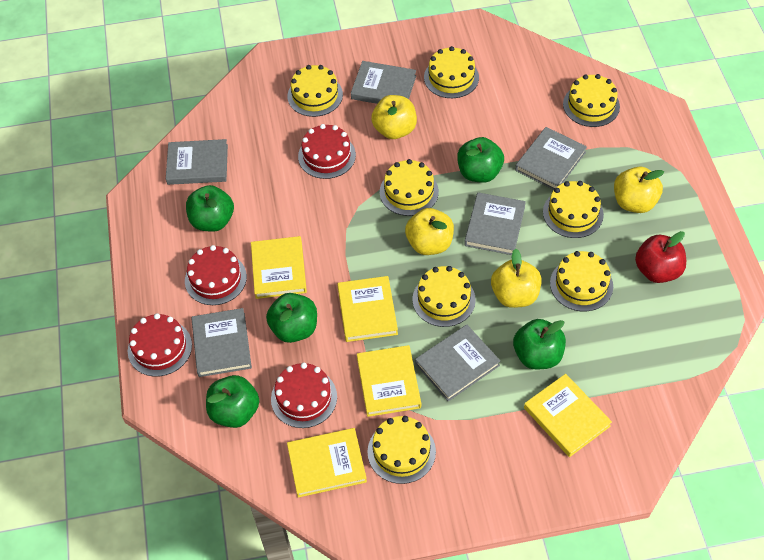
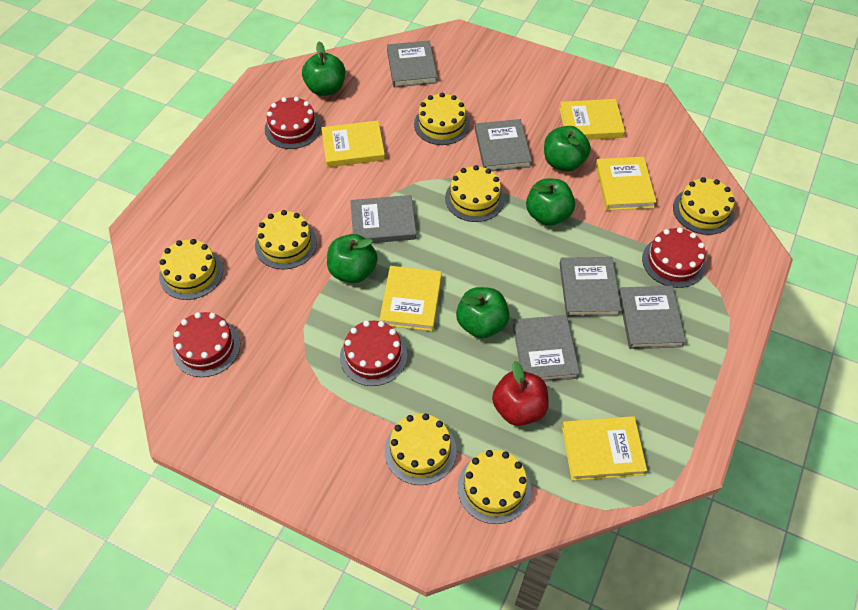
yellow apple: 4 -> 0
yellow cake: 8 -> 7

